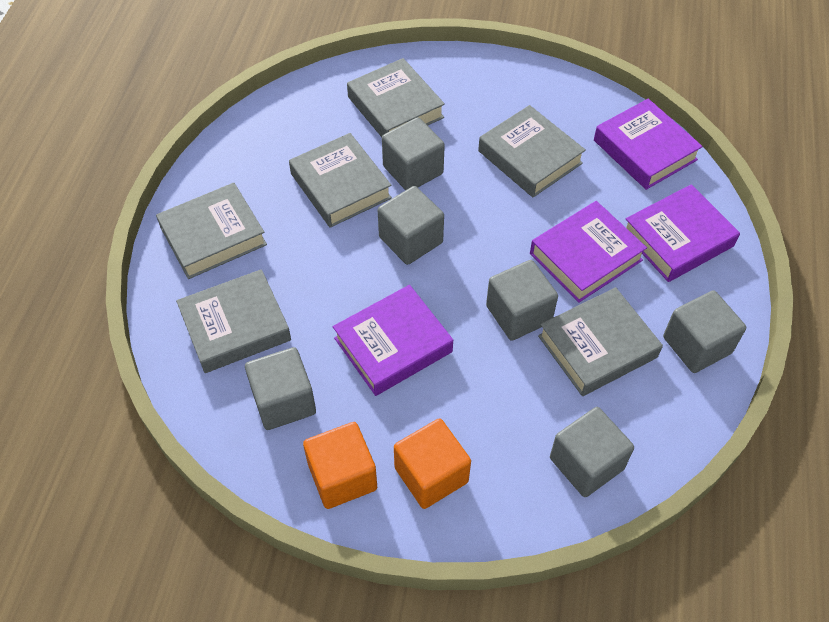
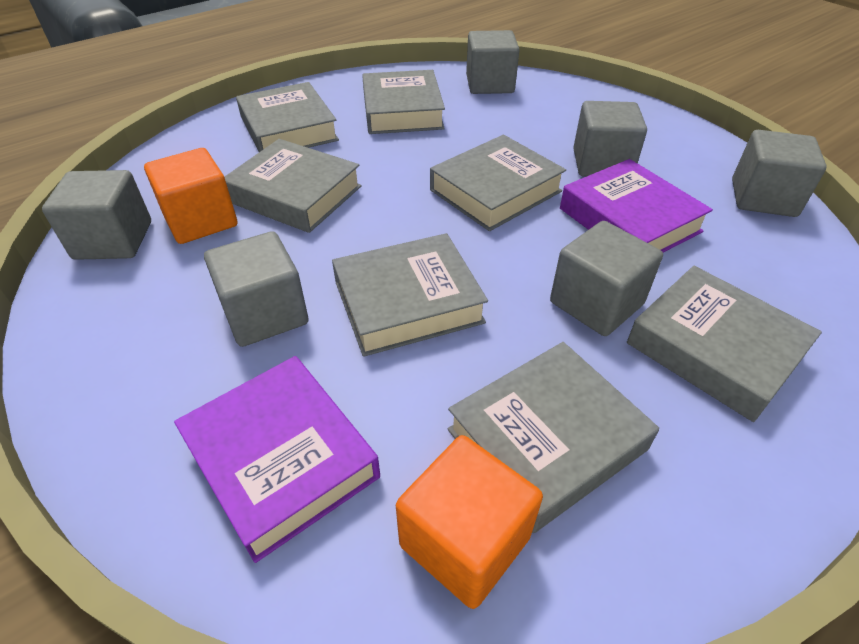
grey book: 6 -> 7
purple book: 4 -> 2

